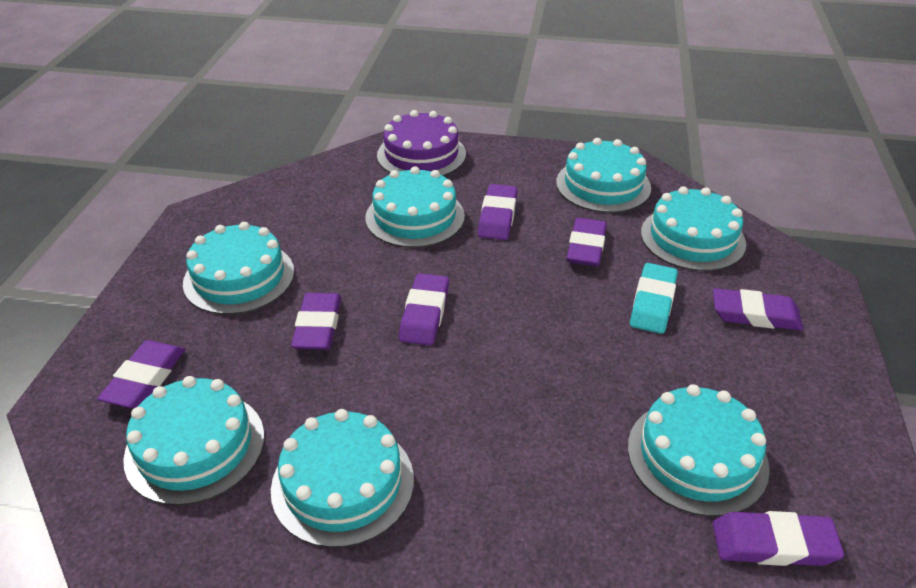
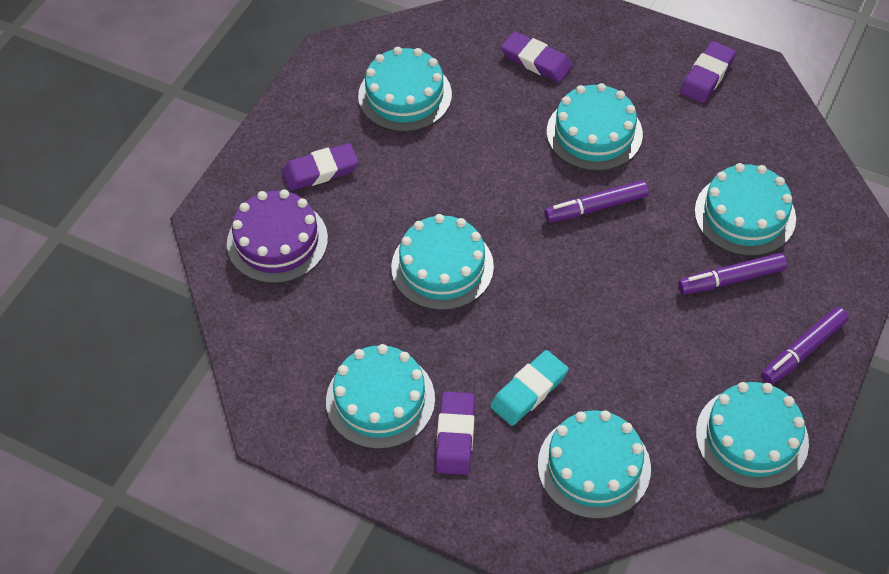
purple eraser: 7 -> 4
purple marker: 0 -> 3

